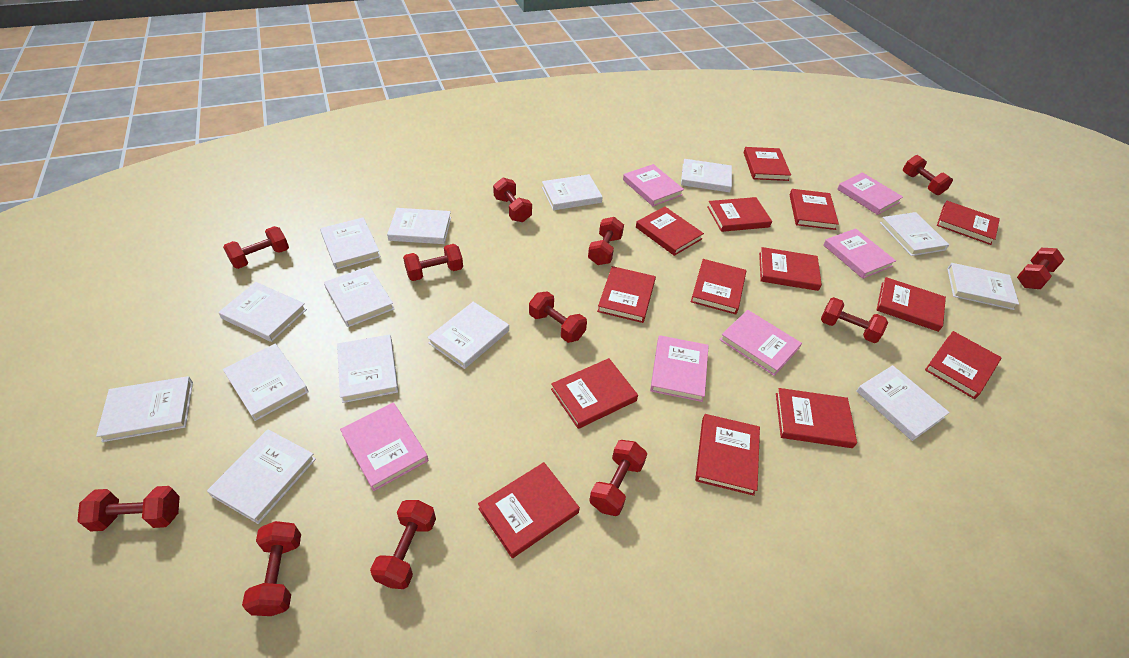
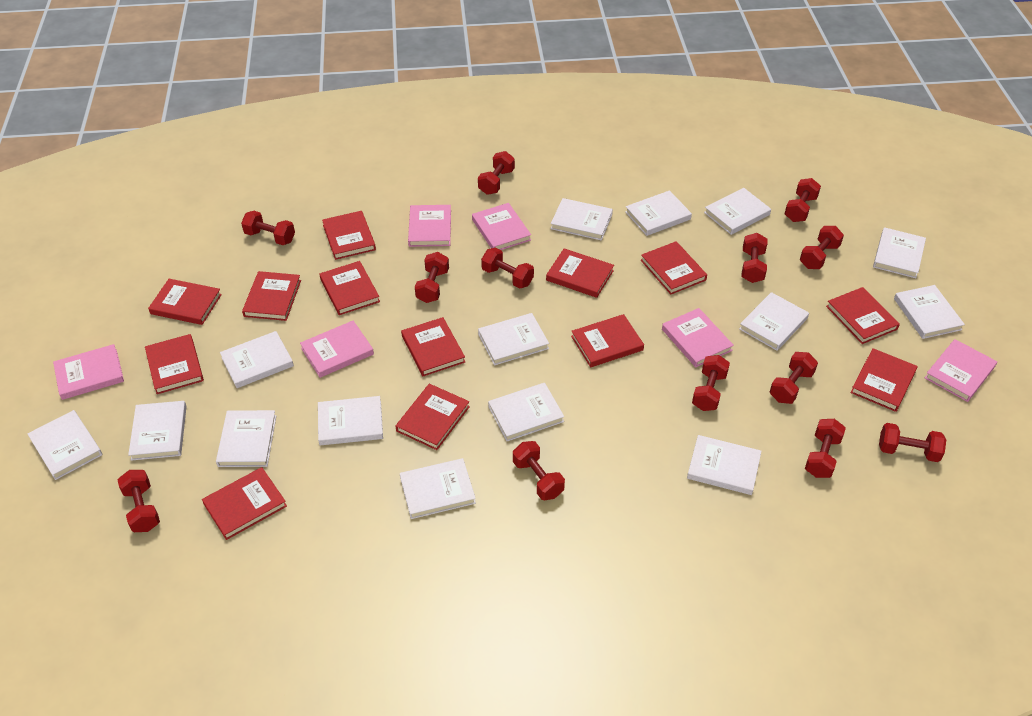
red book: 14 -> 13
red dumbbell: 12 -> 13
white book: 14 -> 15

